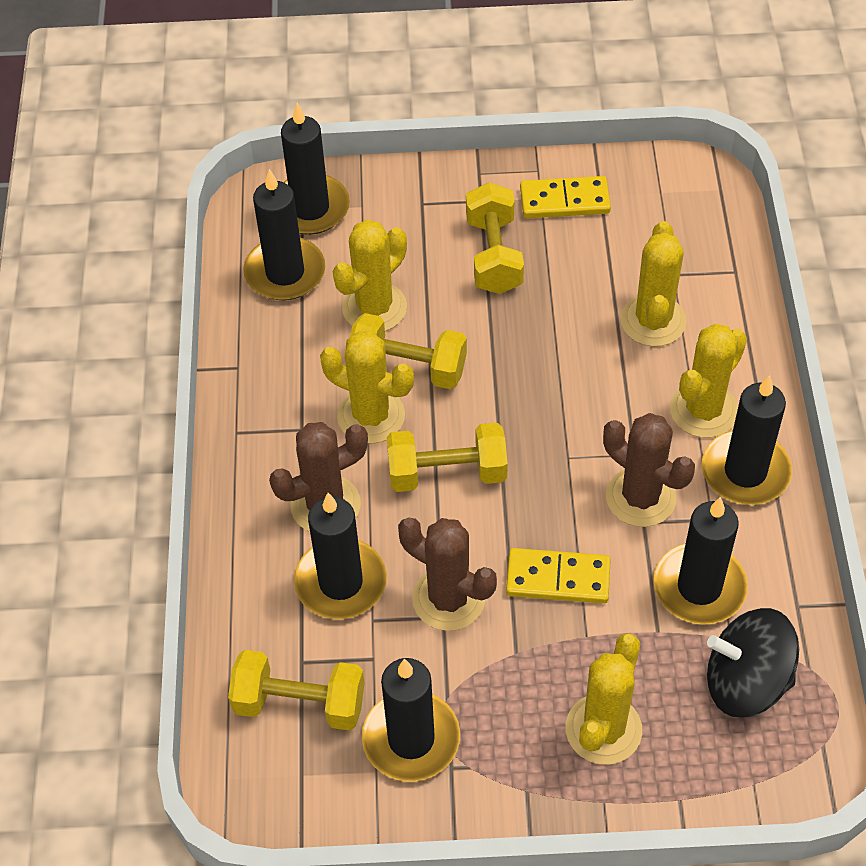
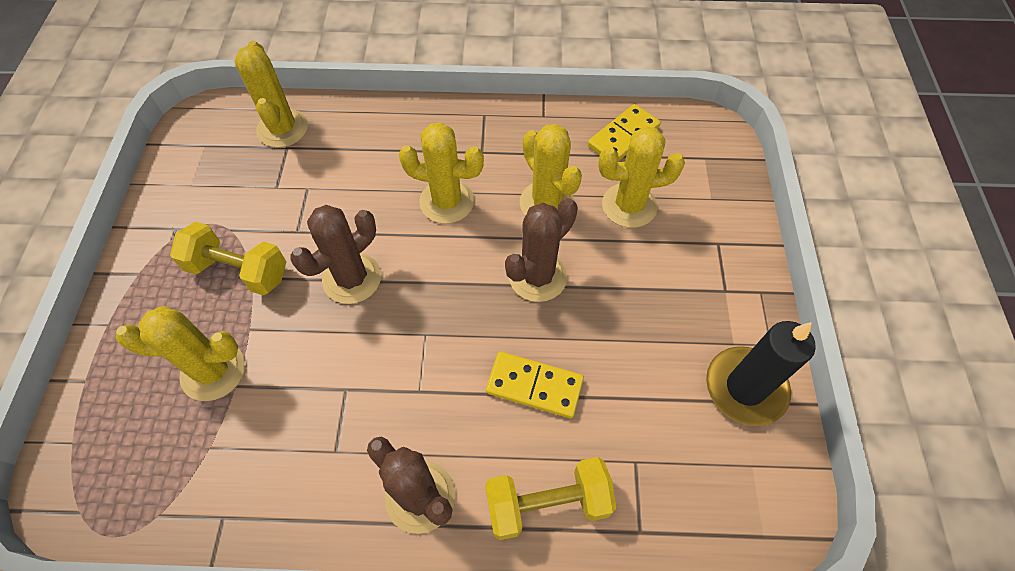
black candle: 6 -> 1
black spinning top: 1 -> 0
yellow dumbbell: 4 -> 2

